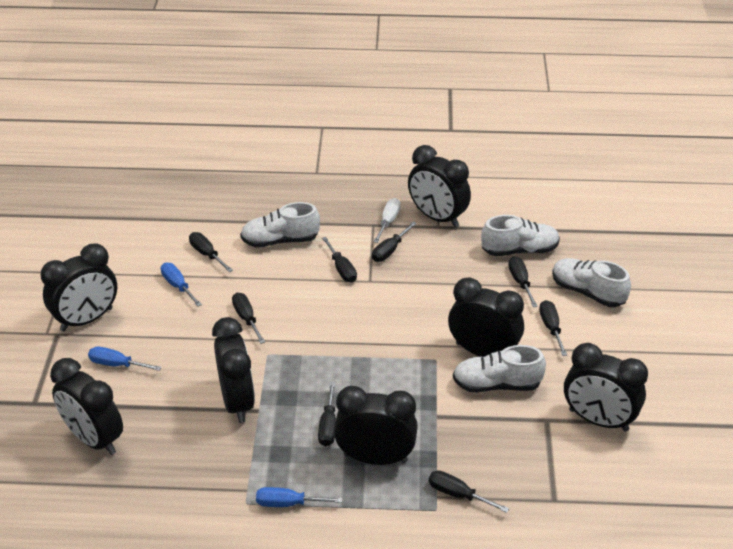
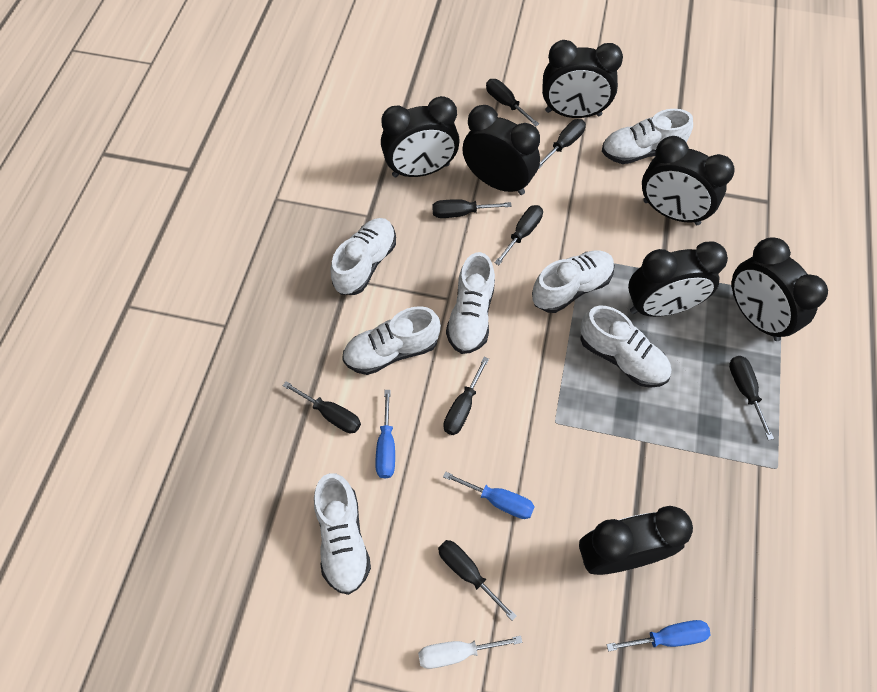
white shoe: 4 -> 7

